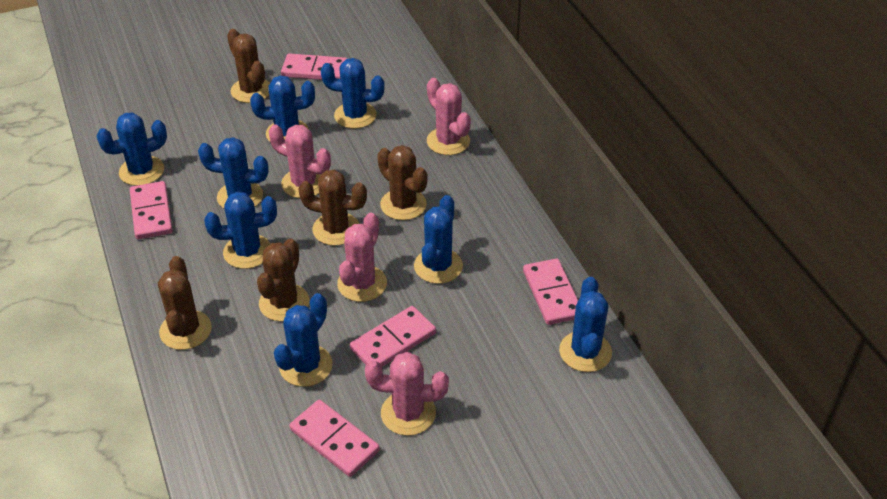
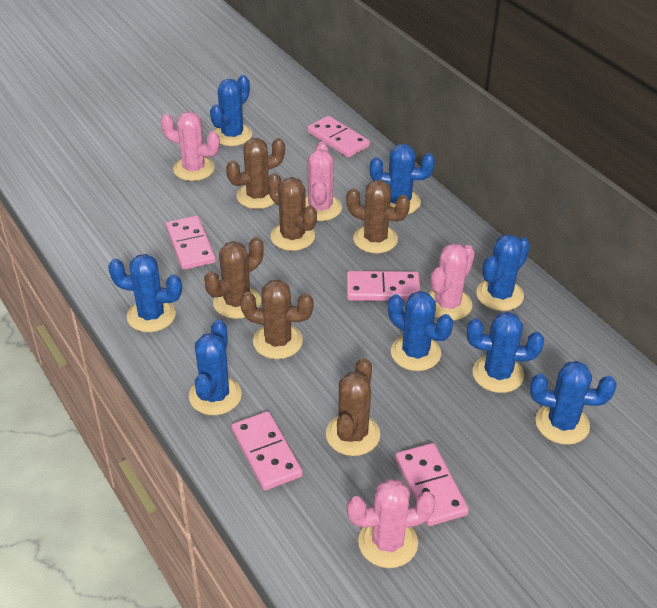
brown cactus: 5 -> 6

